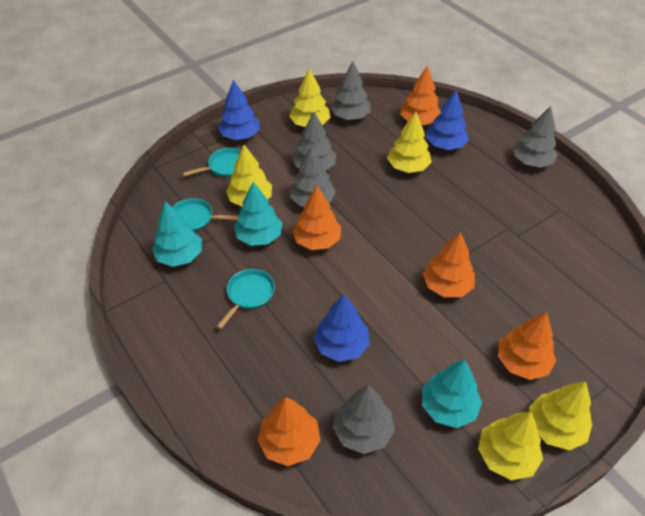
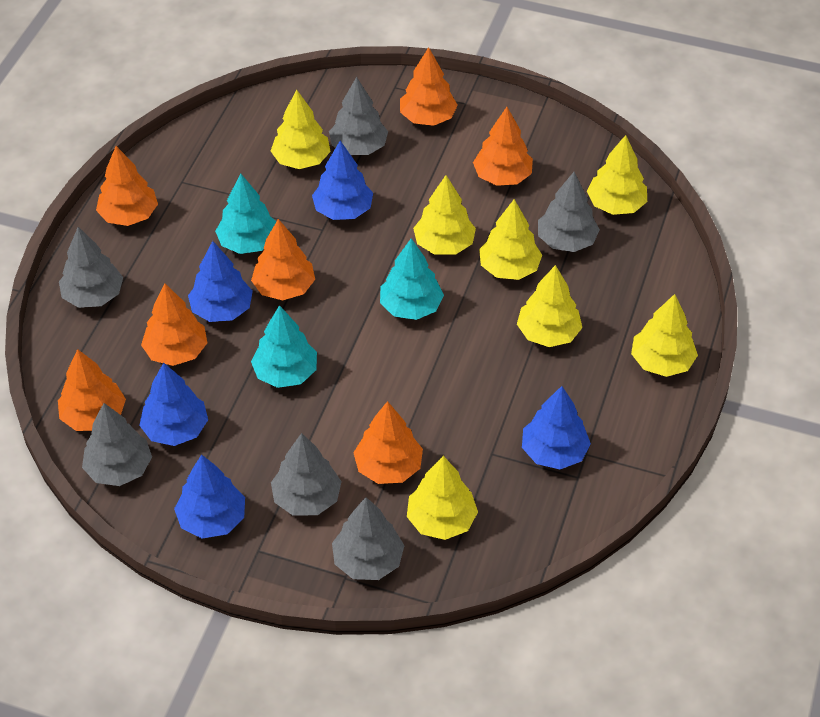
blue tree: 3 -> 5
grey tree: 5 -> 6
orange tree: 5 -> 7
turquoise pan: 3 -> 0
yellow tree: 5 -> 7

